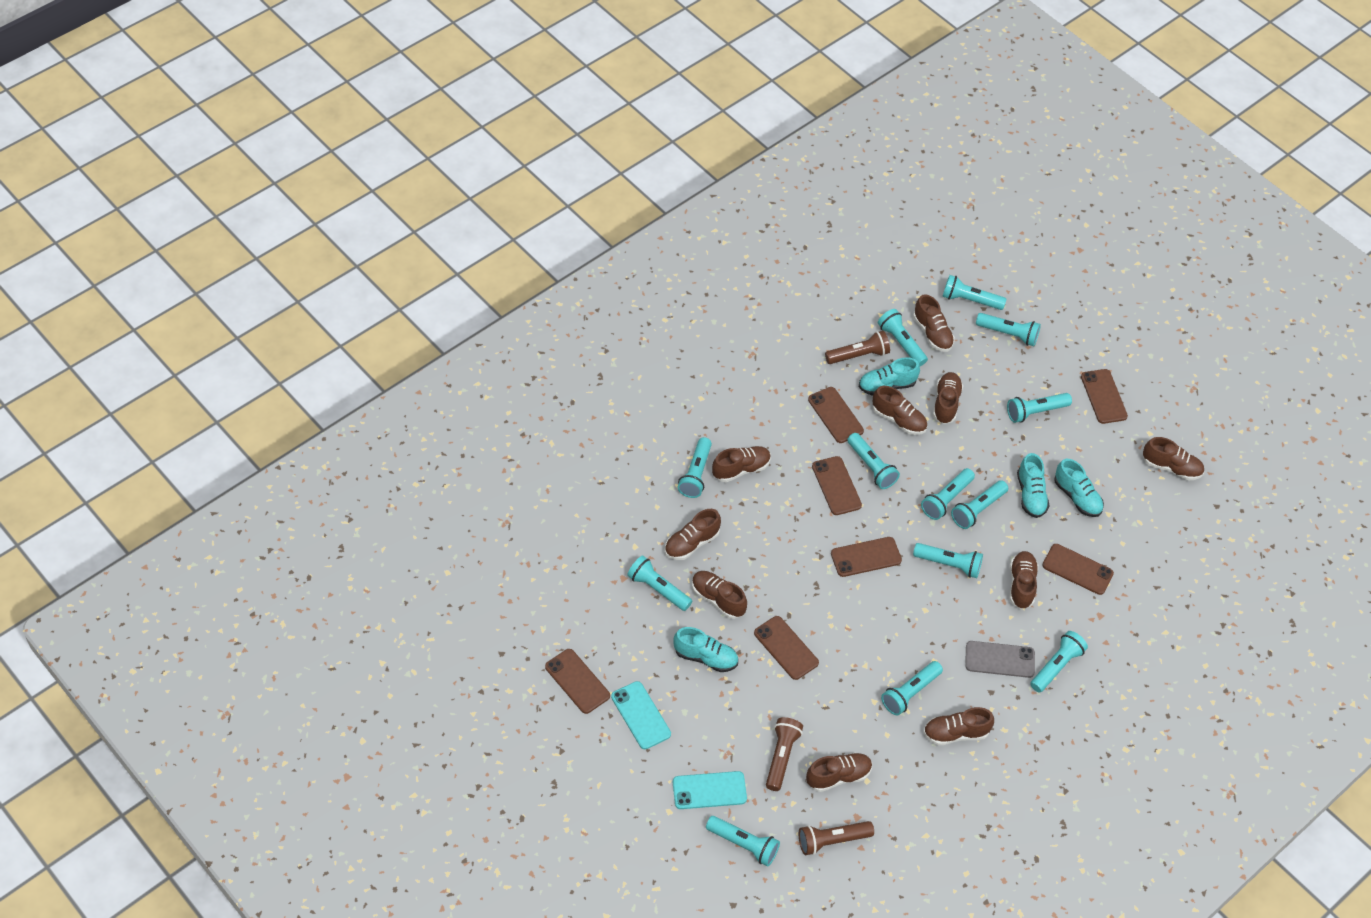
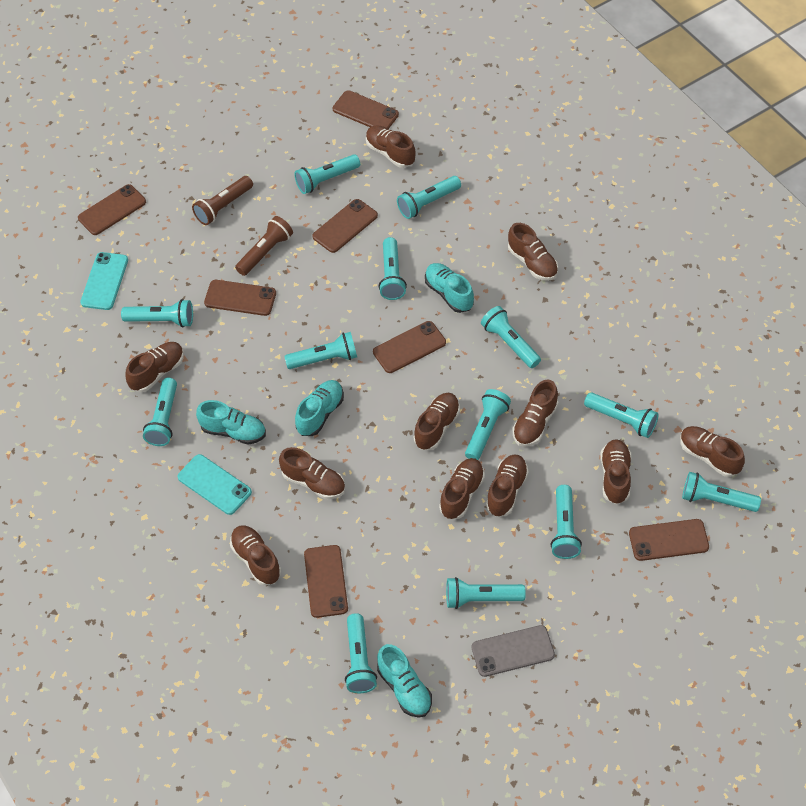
brown flashlight: 3 -> 2
brown shoe: 10 -> 11

